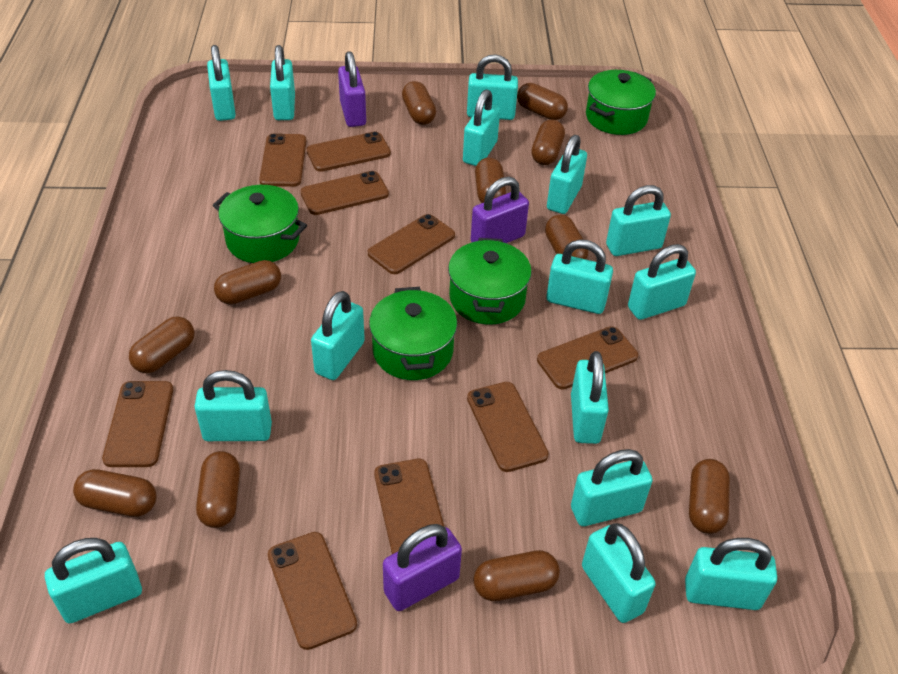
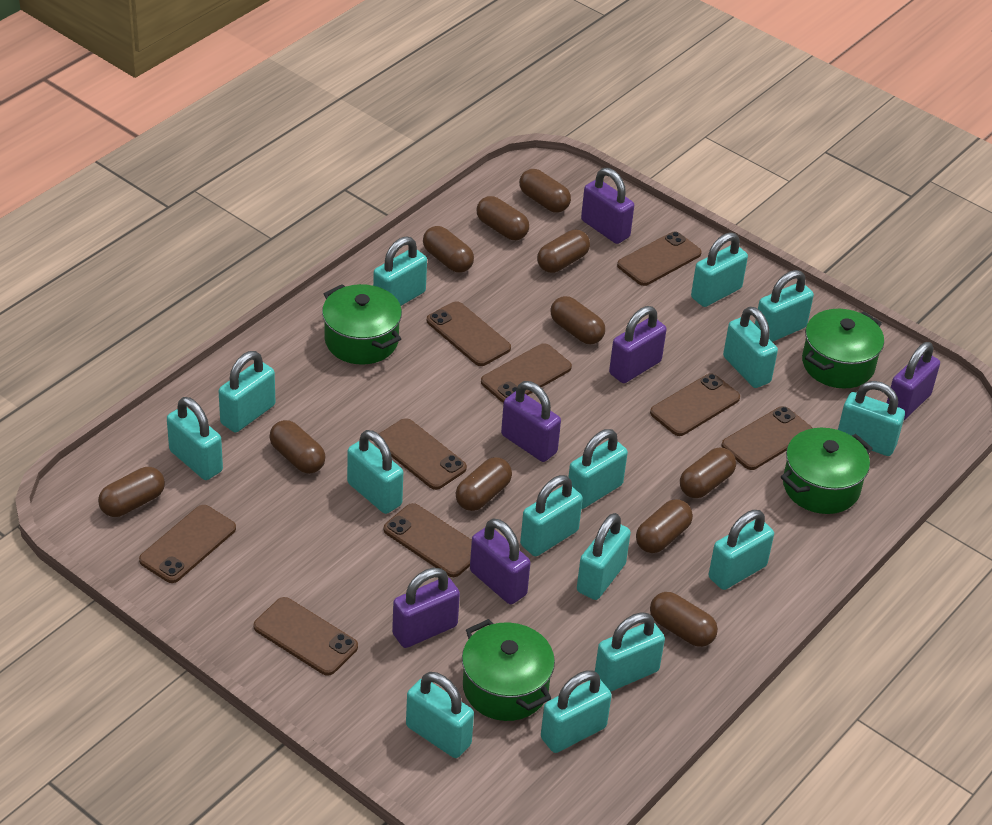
purple padlock: 3 -> 6

